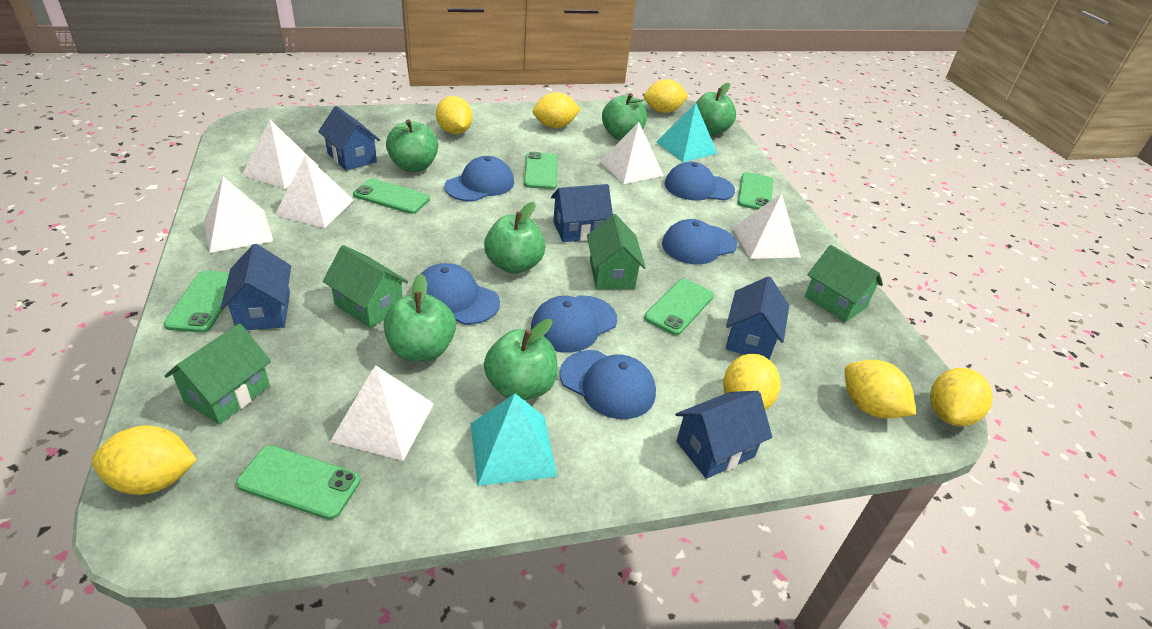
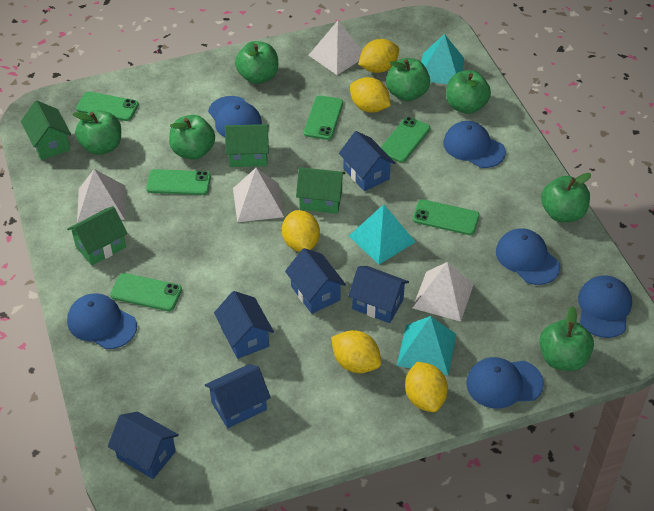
blue house: 5 -> 6
green apple: 6 -> 7
turquoise pyramid: 2 -> 3
white pyramid: 6 -> 4
yellow lemon: 7 -> 5

